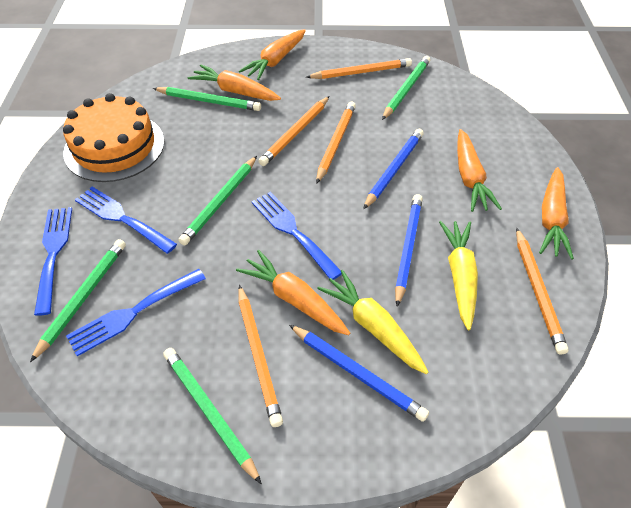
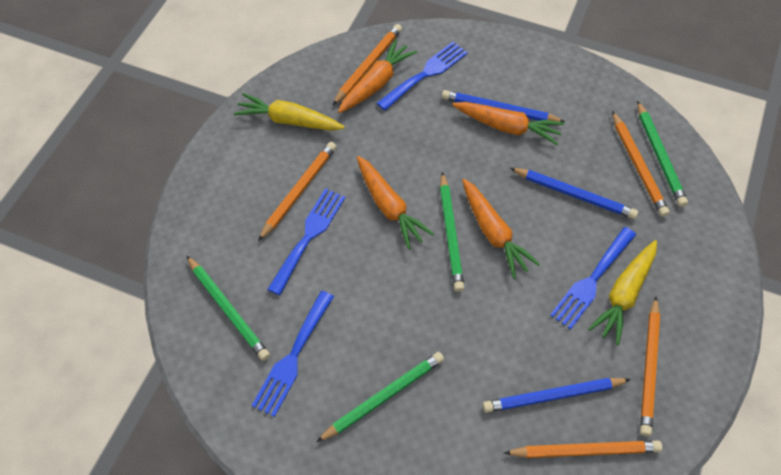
green pencil: 5 -> 4
orange cake: 1 -> 0
orange carrot: 5 -> 4

